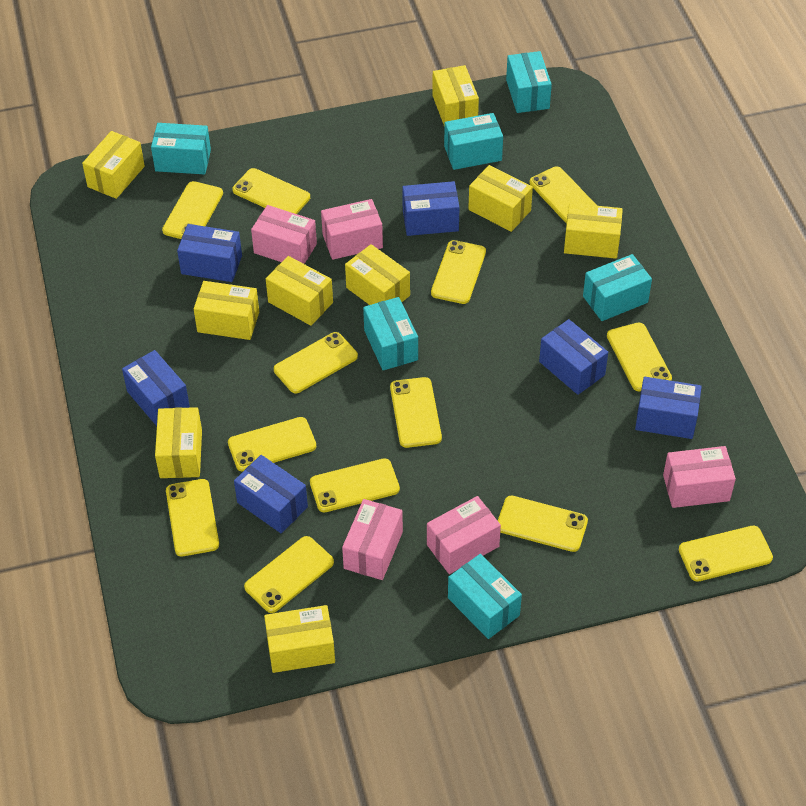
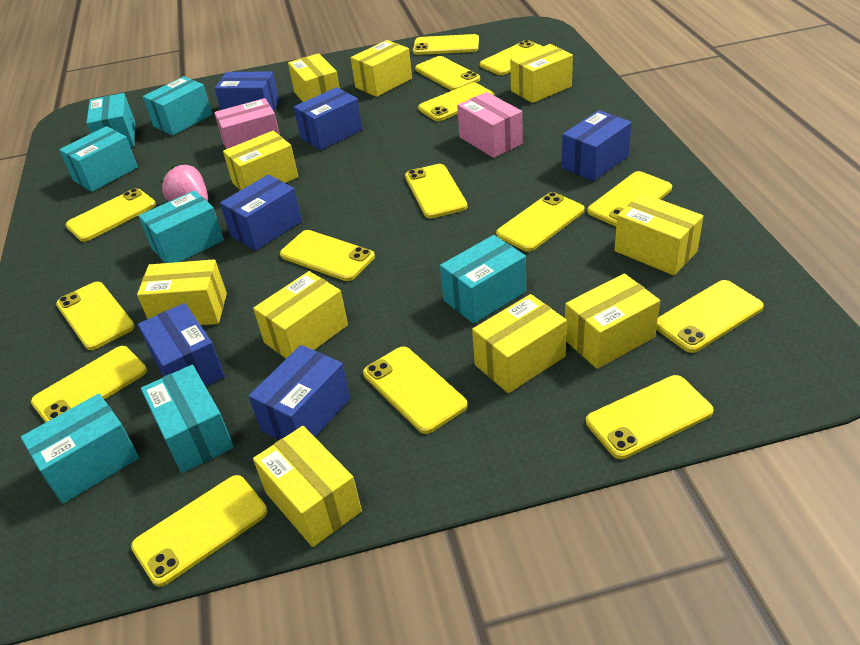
pink box: 5 -> 2
pink strawberry: 0 -> 1
turquoise box: 6 -> 7
yellow box: 9 -> 10
yellow phone: 13 -> 15

